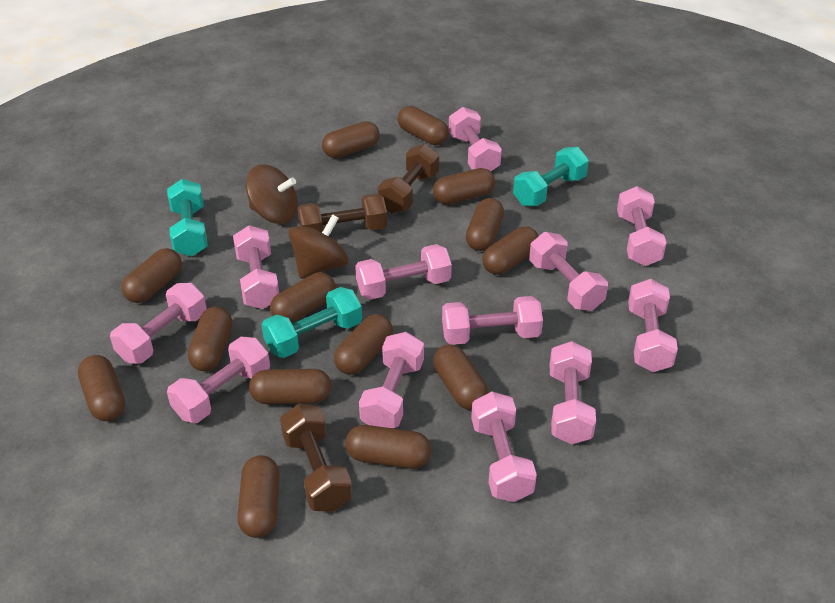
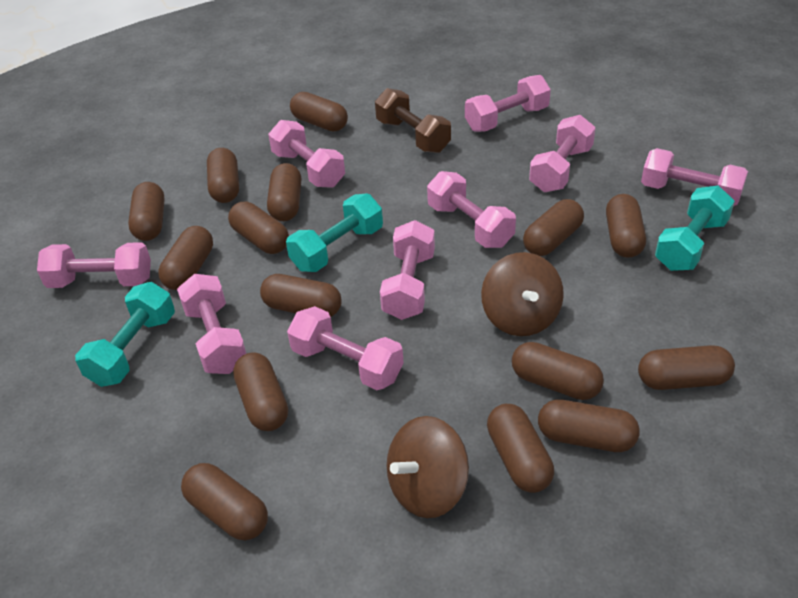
brown capsule: 14 -> 15
brown dumbbell: 3 -> 1
pink dumbbell: 12 -> 9

